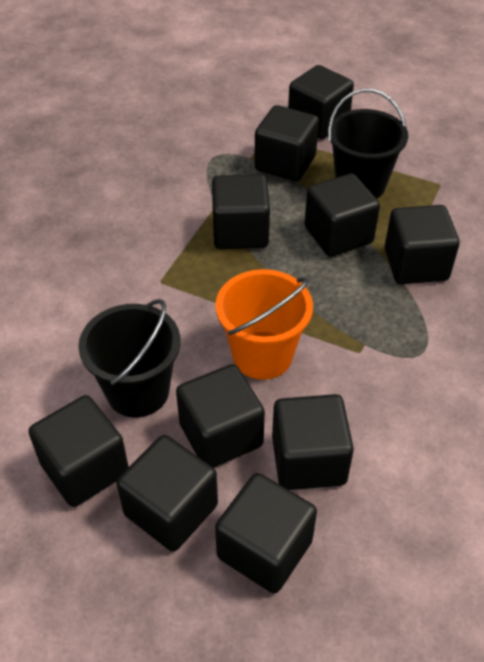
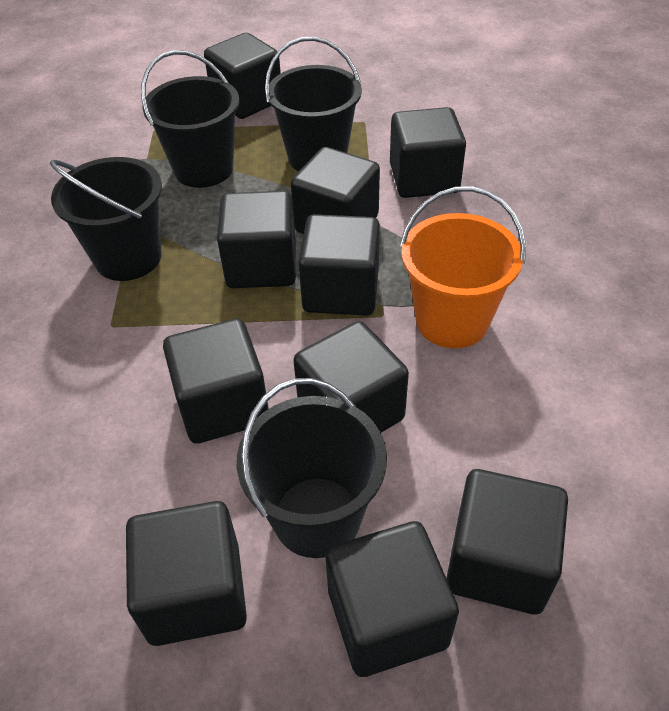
black bucket: 2 -> 4

